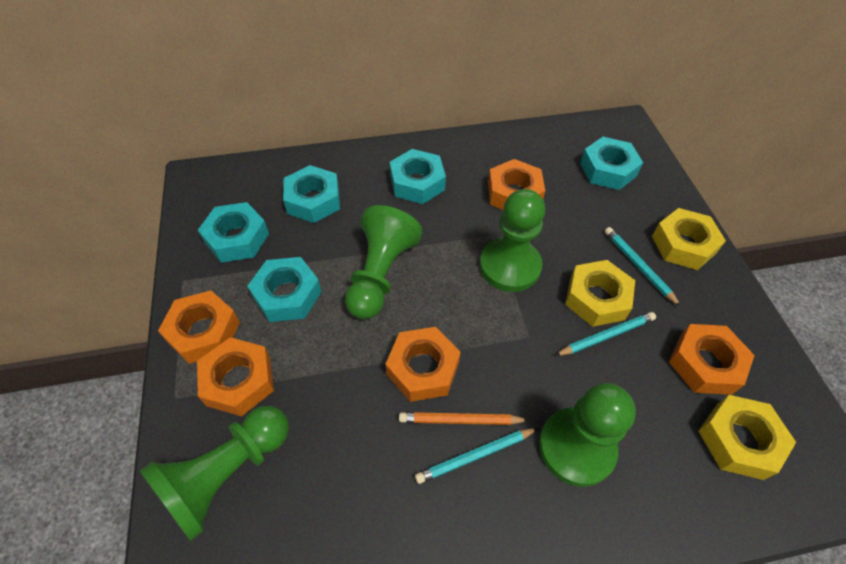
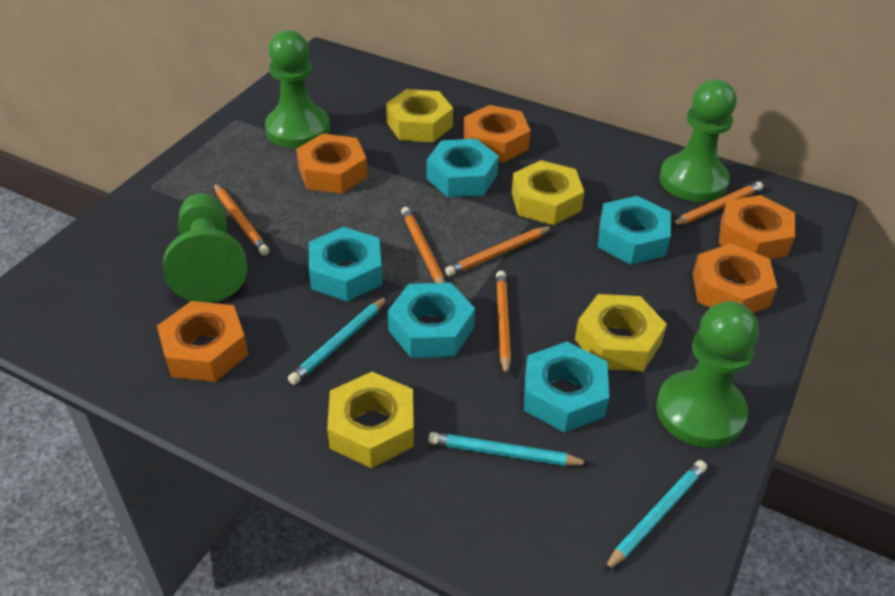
orange pencil: 1 -> 5
yellow nut: 3 -> 4

